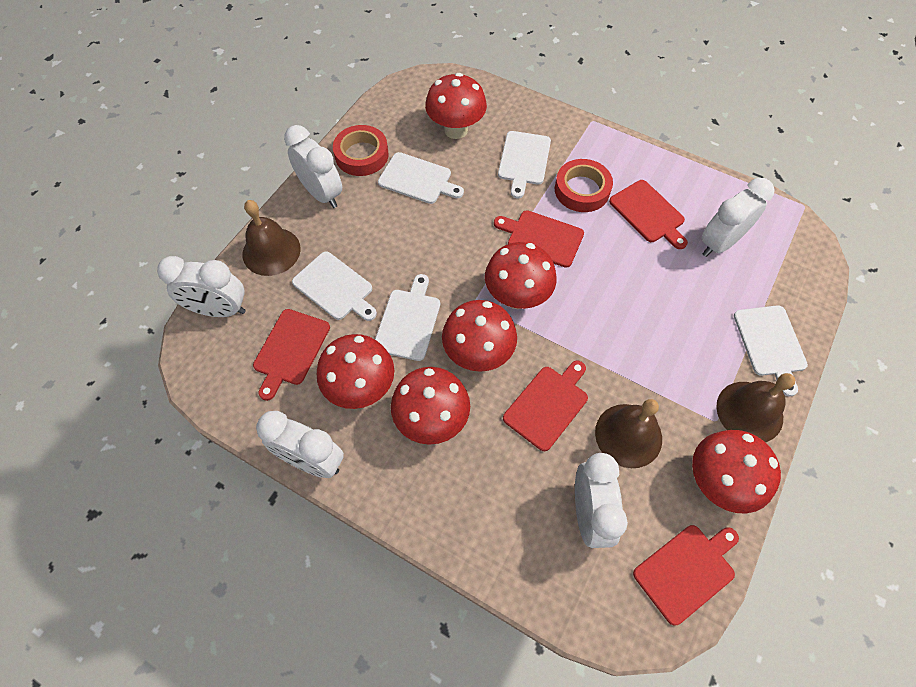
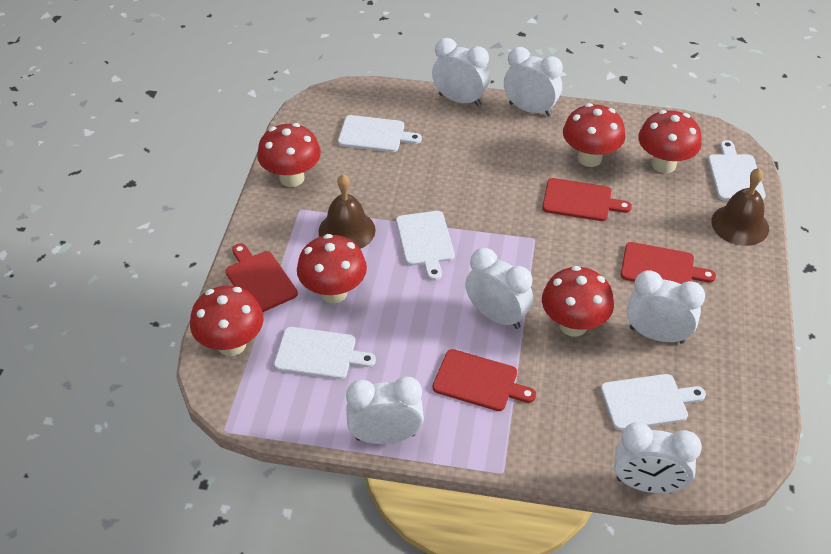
brown bell: 3 -> 2
red cutting board: 5 -> 4
red tape: 2 -> 0
white clock: 5 -> 6

